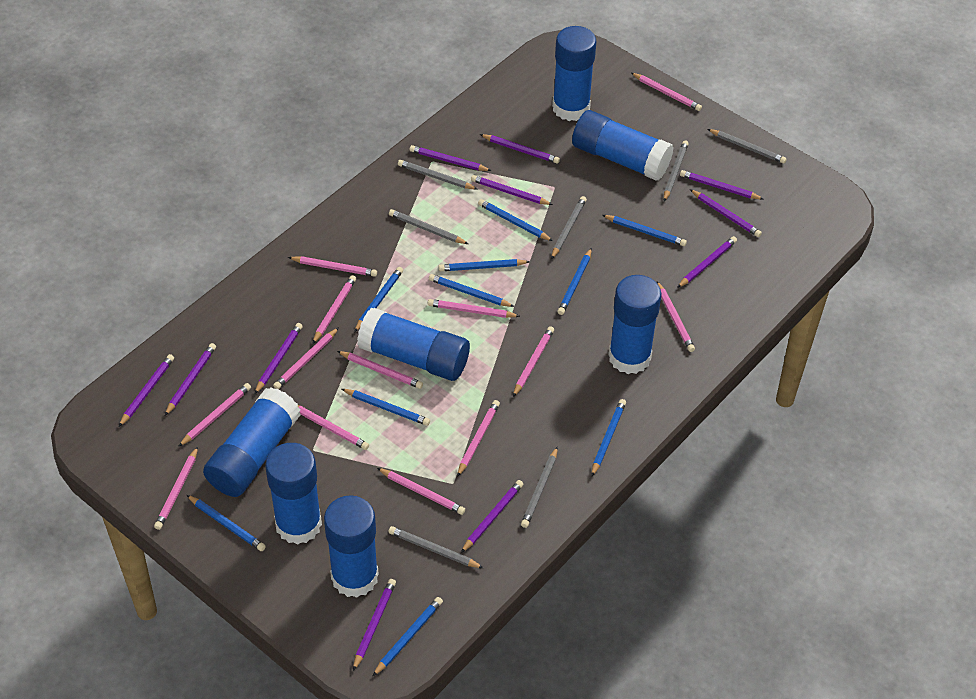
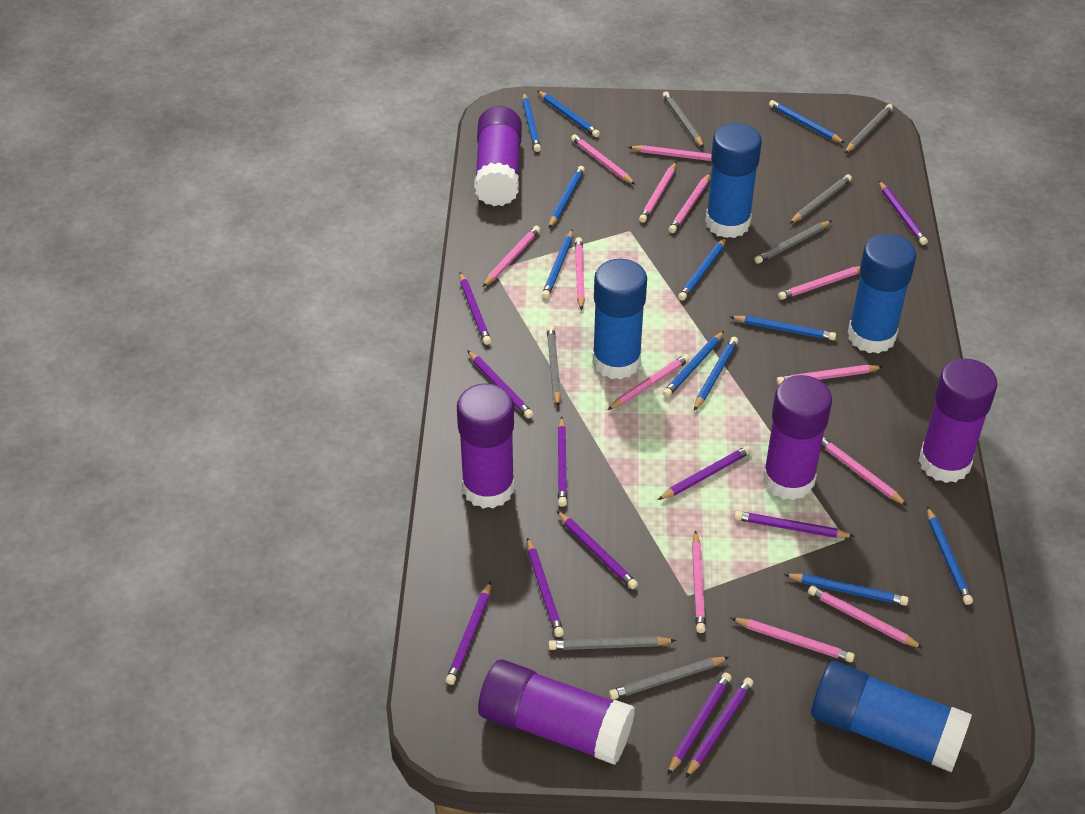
blue glue stick: 7 -> 4
blue pencil: 10 -> 11
purple glue stick: 0 -> 5

